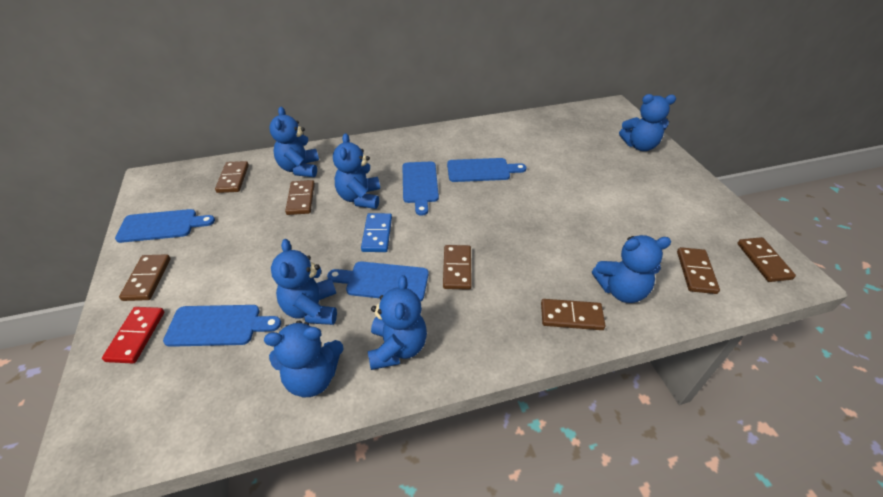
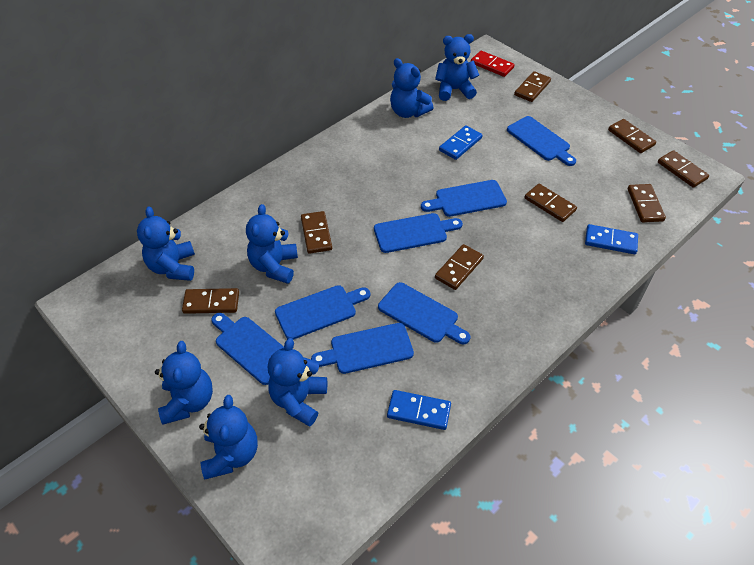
blue cutting board: 5 -> 7
blue domino: 1 -> 3
brown domino: 7 -> 8

